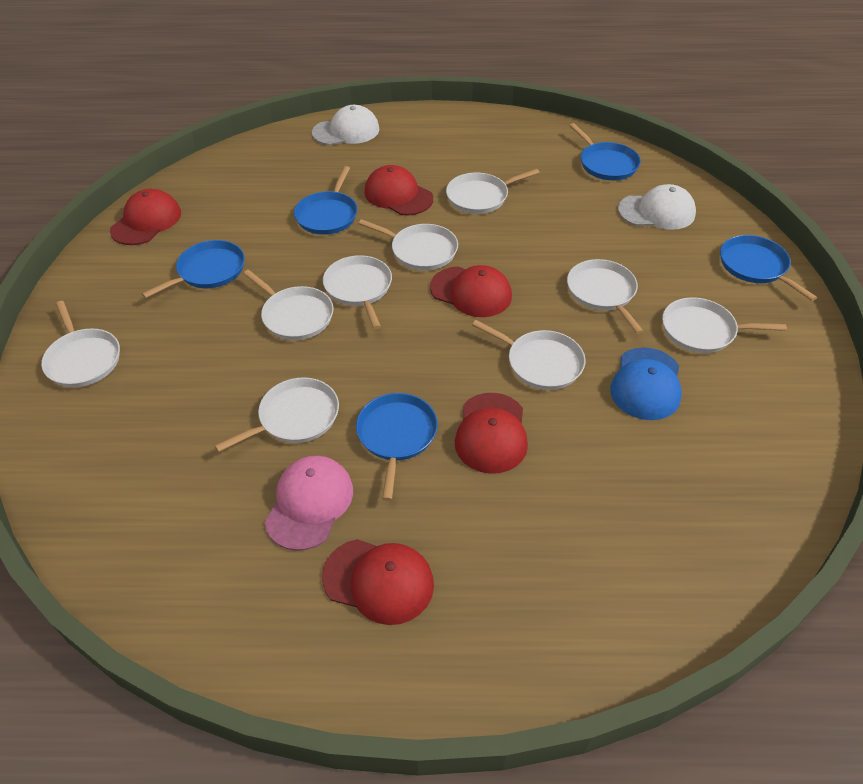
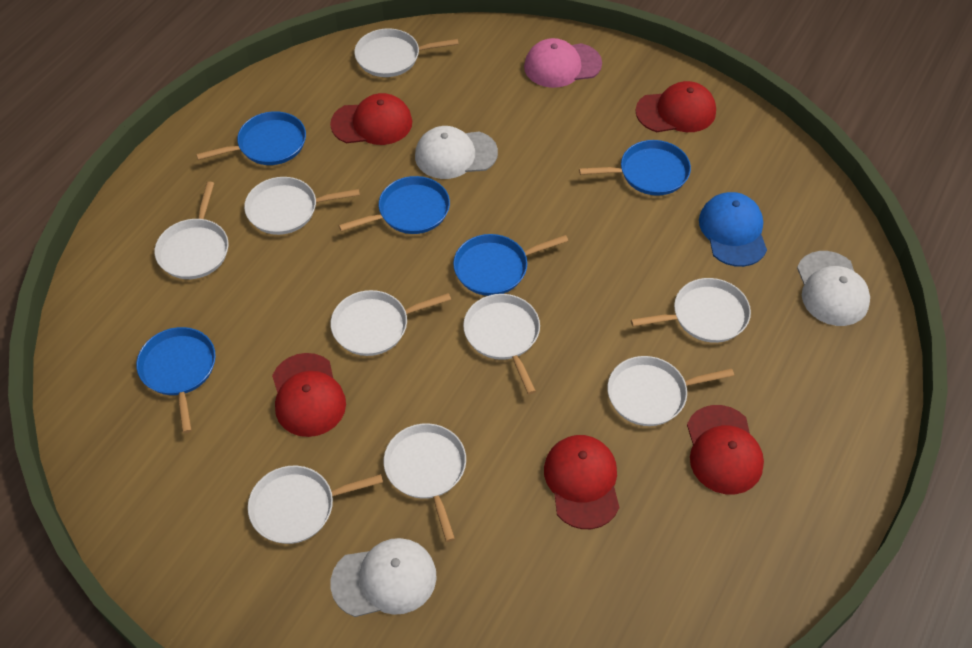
white cap: 2 -> 3

